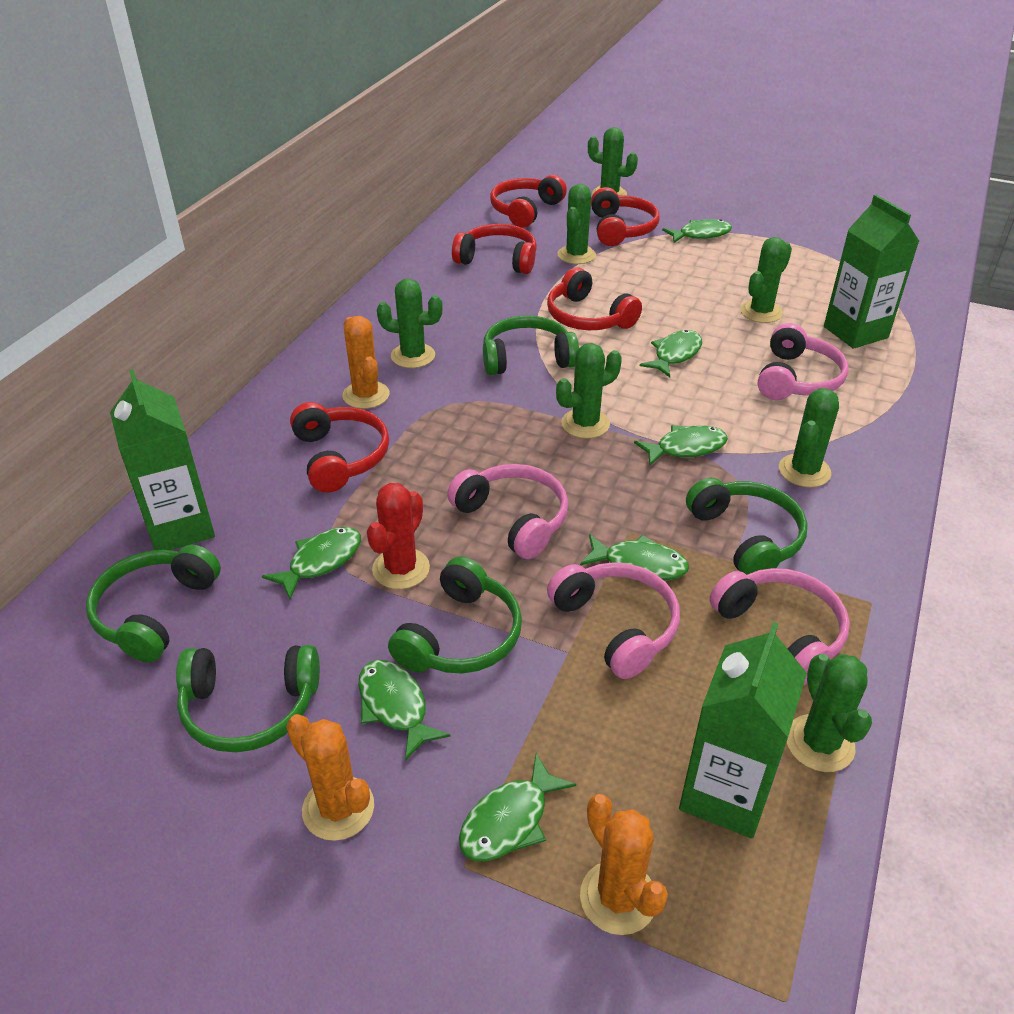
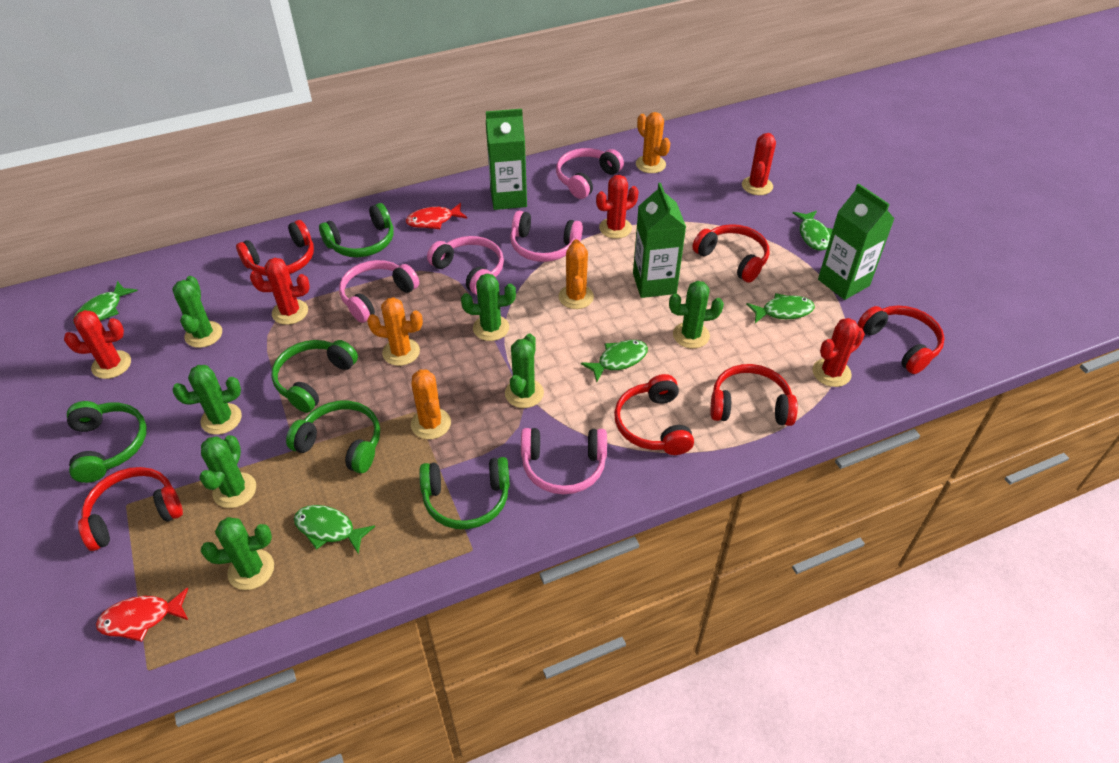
green fish: 7 -> 5
orange cactus: 3 -> 4
pink headphones: 4 -> 5
red cactus: 1 -> 5
red fish: 0 -> 2
red headphones: 5 -> 6

